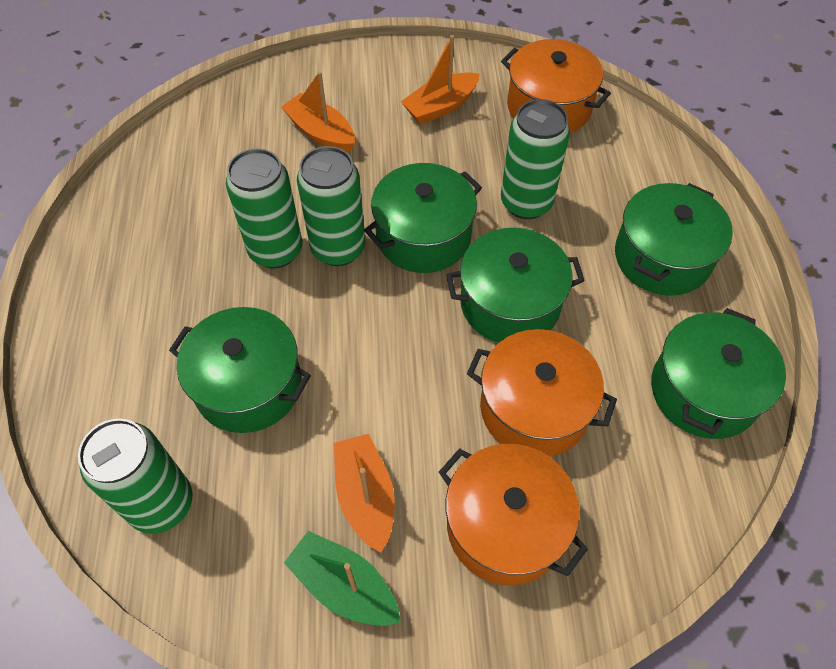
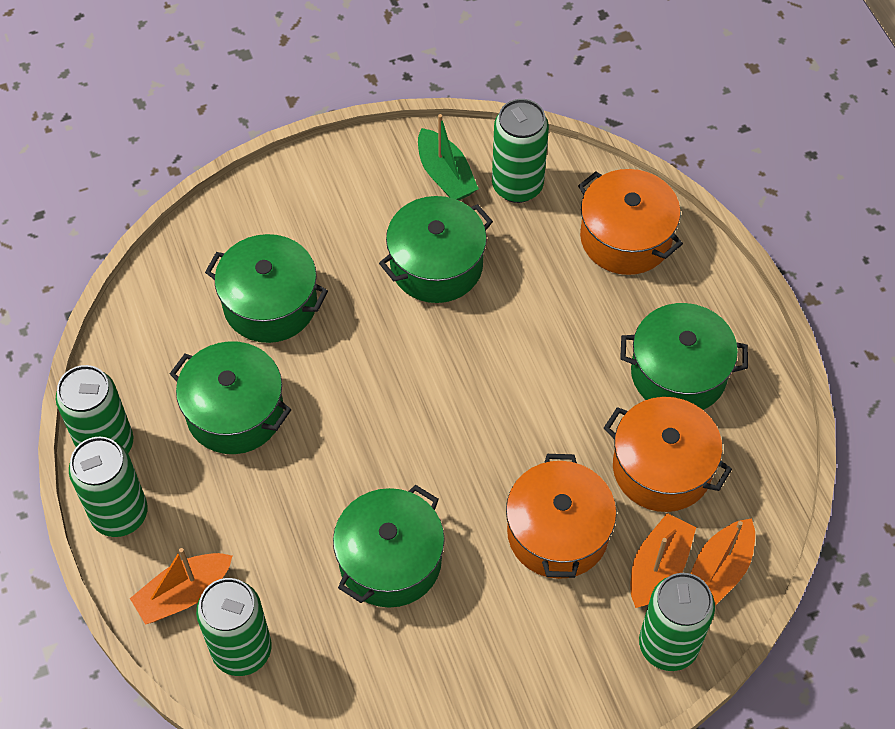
green can: 4 -> 5

